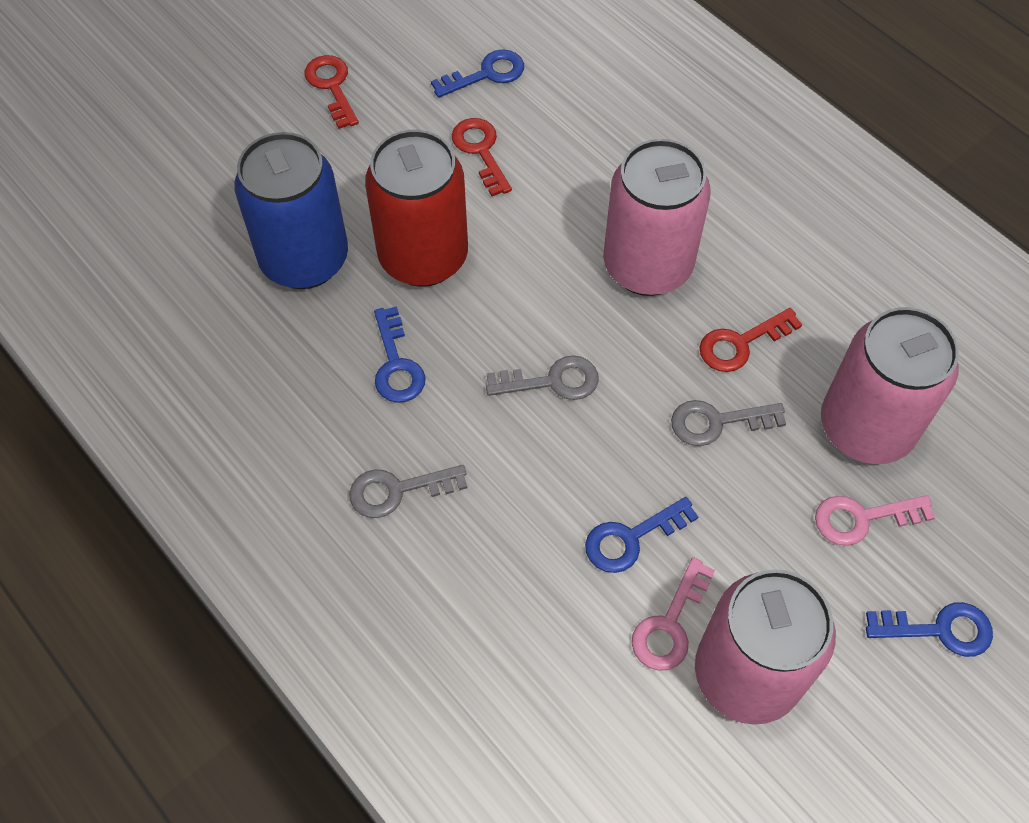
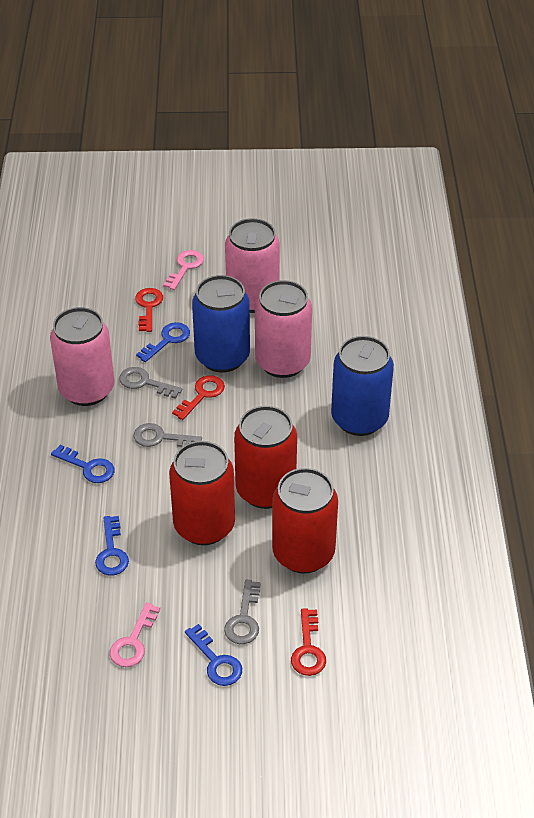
blue can: 1 -> 2
red can: 1 -> 3

